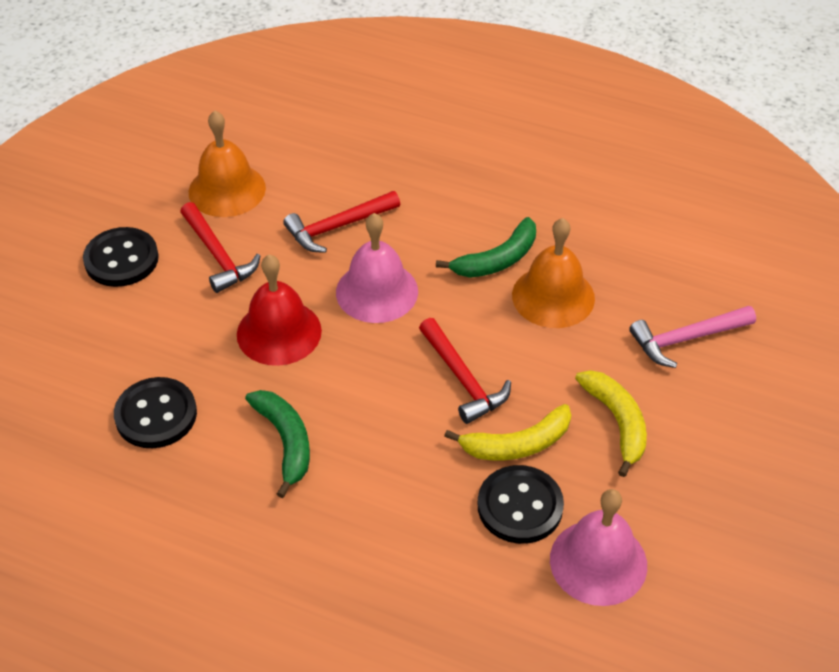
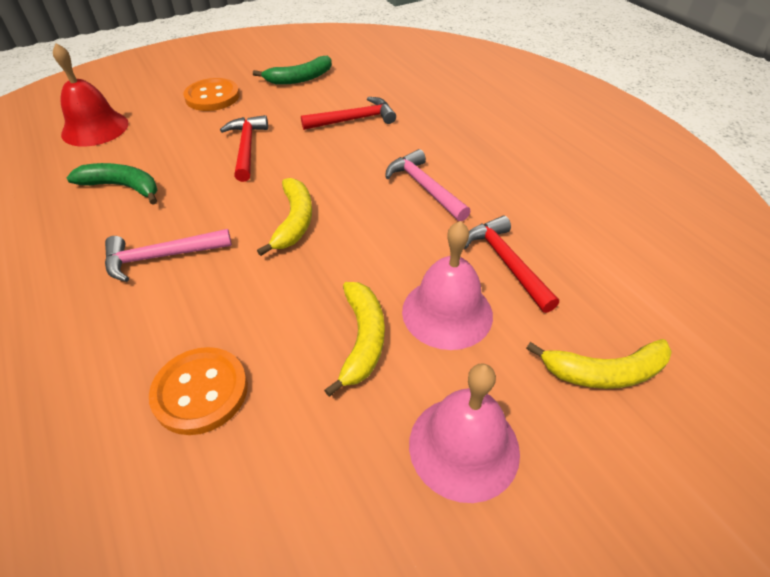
black button: 3 -> 0
orange bell: 2 -> 0
orange button: 0 -> 2
pink hammer: 1 -> 2
yellow banana: 2 -> 3

